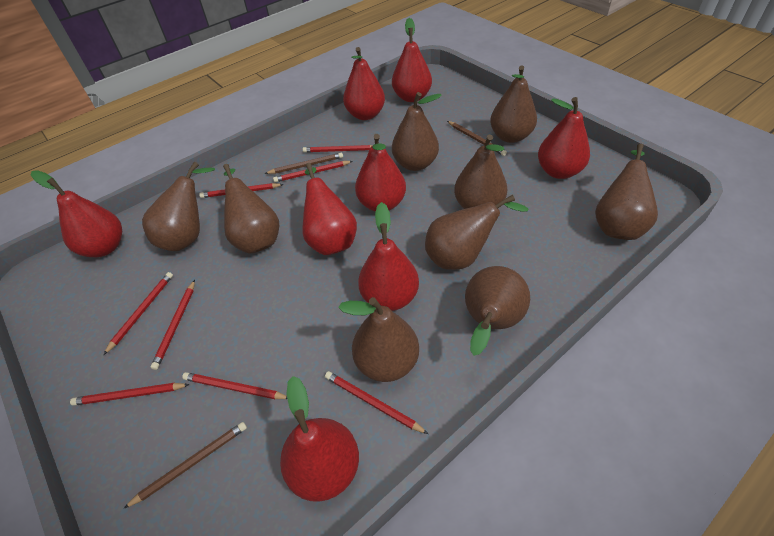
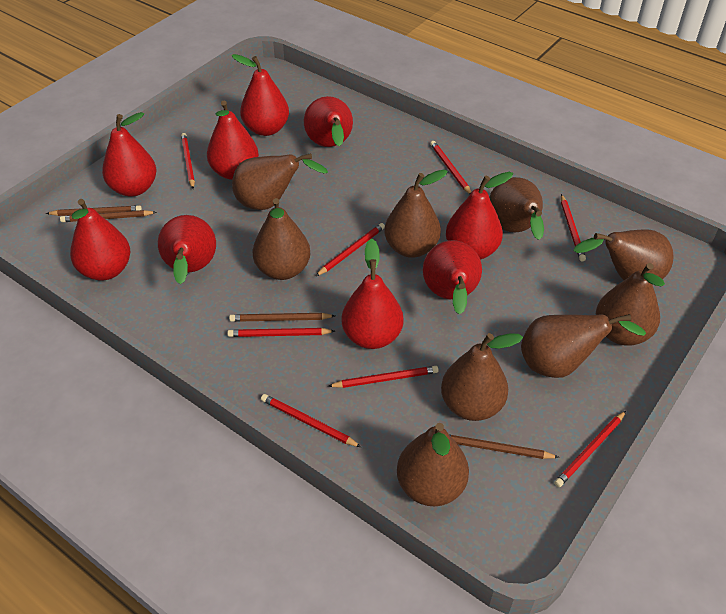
brown pencil: 3 -> 4
red pear: 8 -> 9

